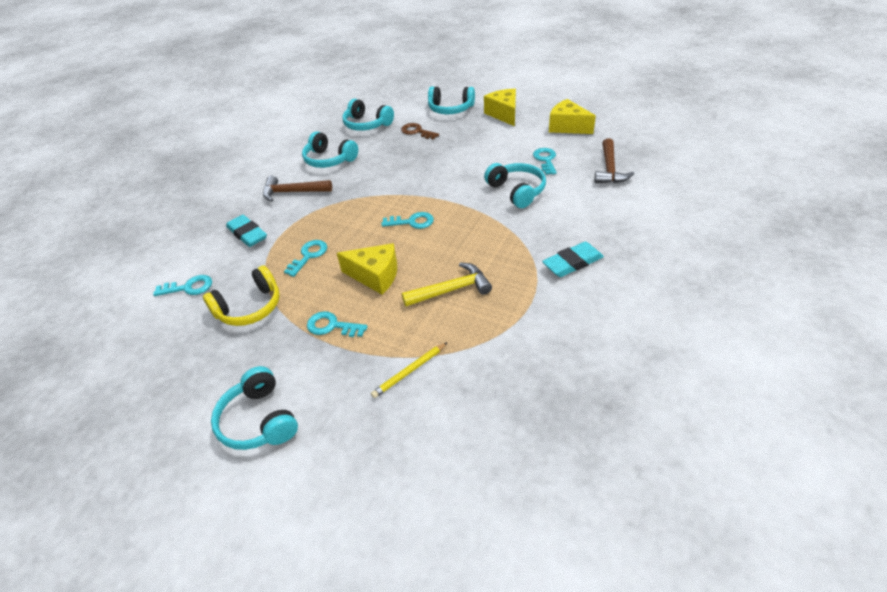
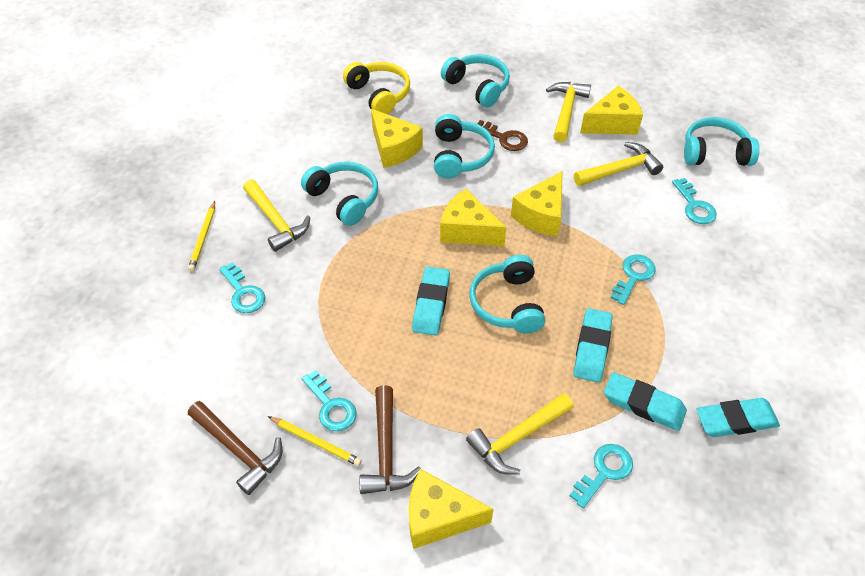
turquoise eraser: 2 -> 4
yellow cheese: 3 -> 5
yellow hammer: 1 -> 4
yellow pencil: 1 -> 2

